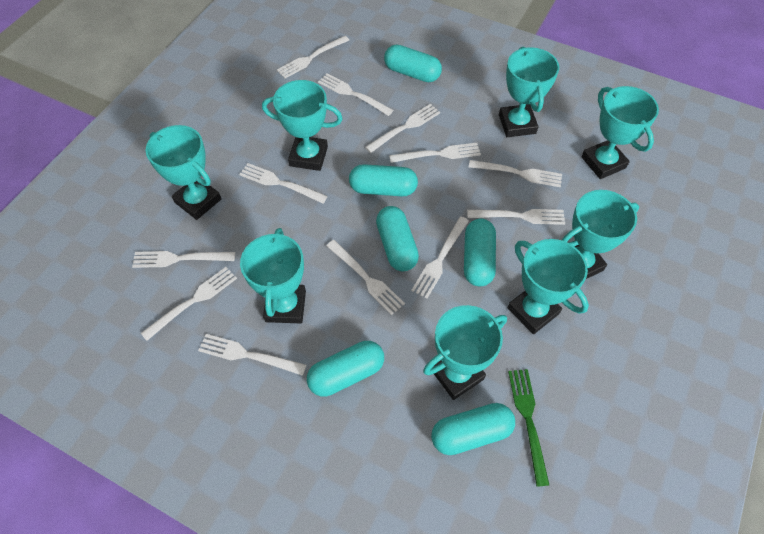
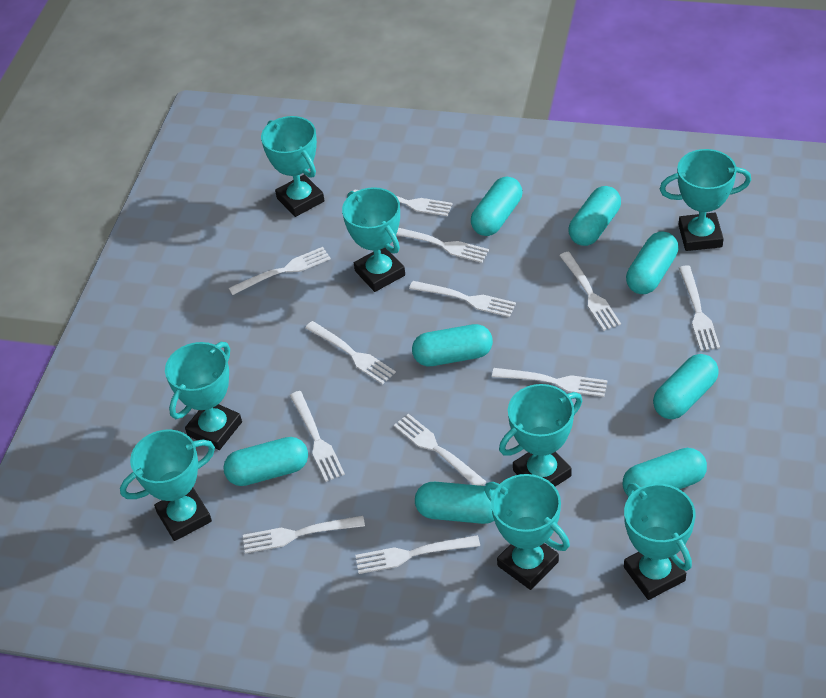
green fork: 1 -> 0
turquoise capsule: 6 -> 8

